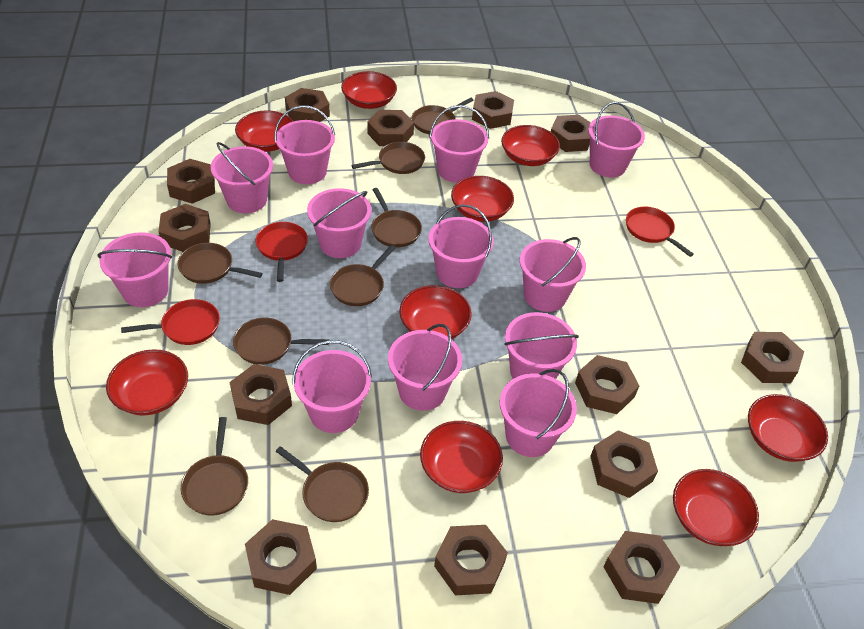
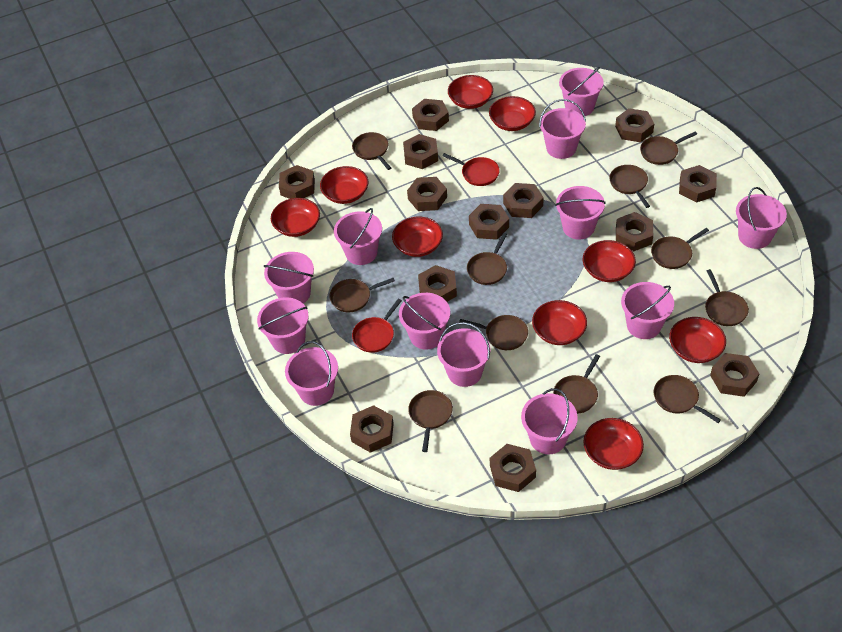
brown pan: 8 -> 11
red pan: 3 -> 2

